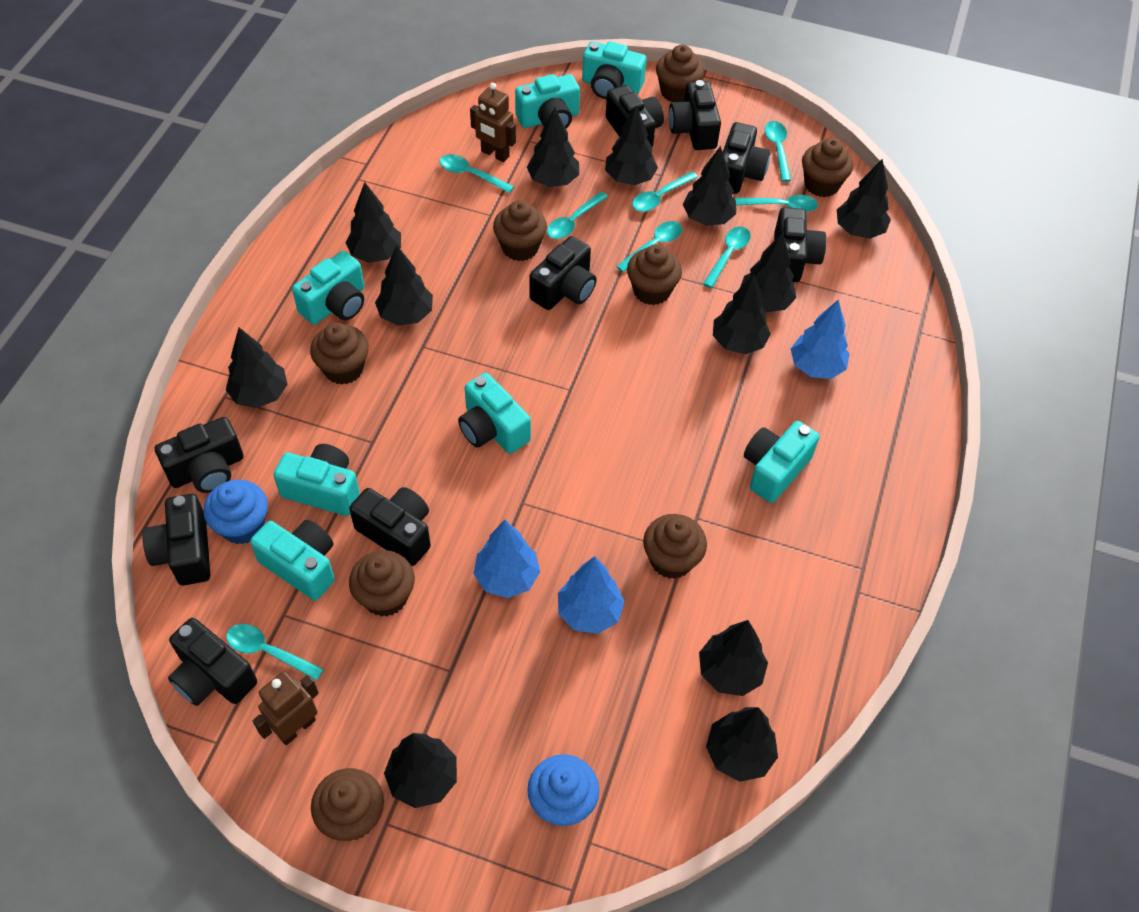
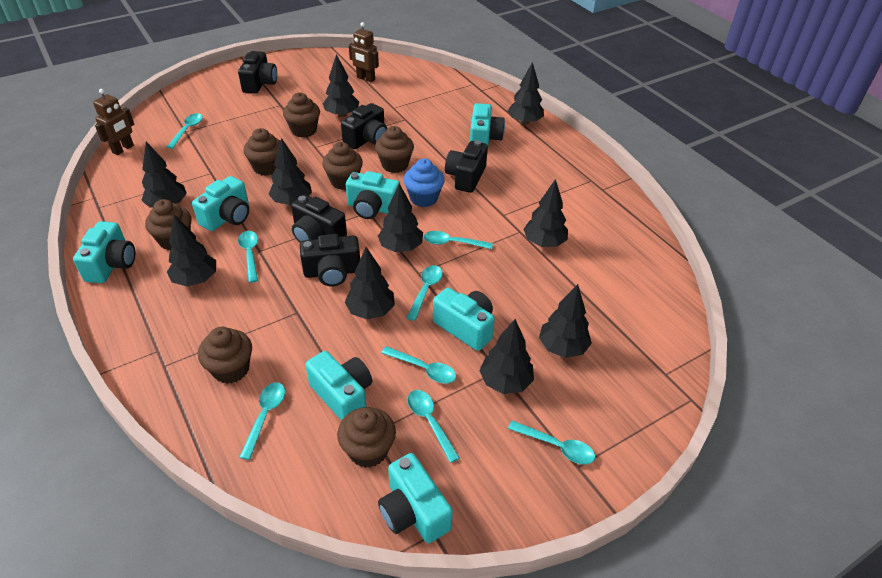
black camera: 9 -> 5
black tree: 12 -> 10
blue cupcake: 2 -> 1
blue tree: 3 -> 0
brown cupcake: 8 -> 7

